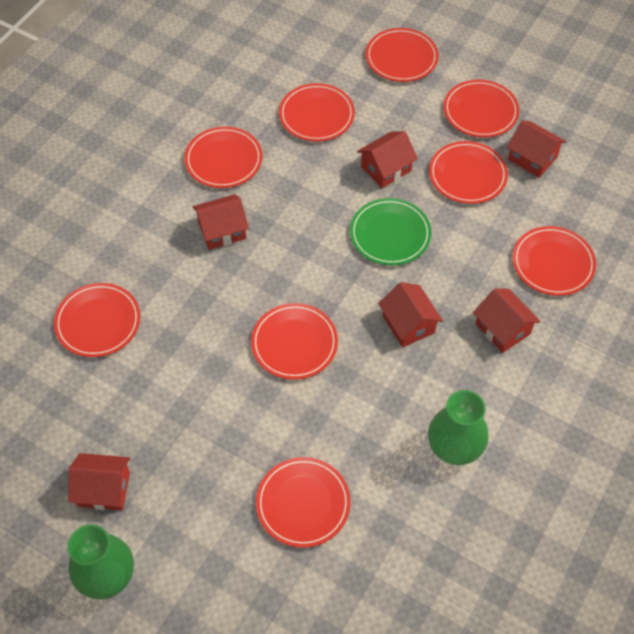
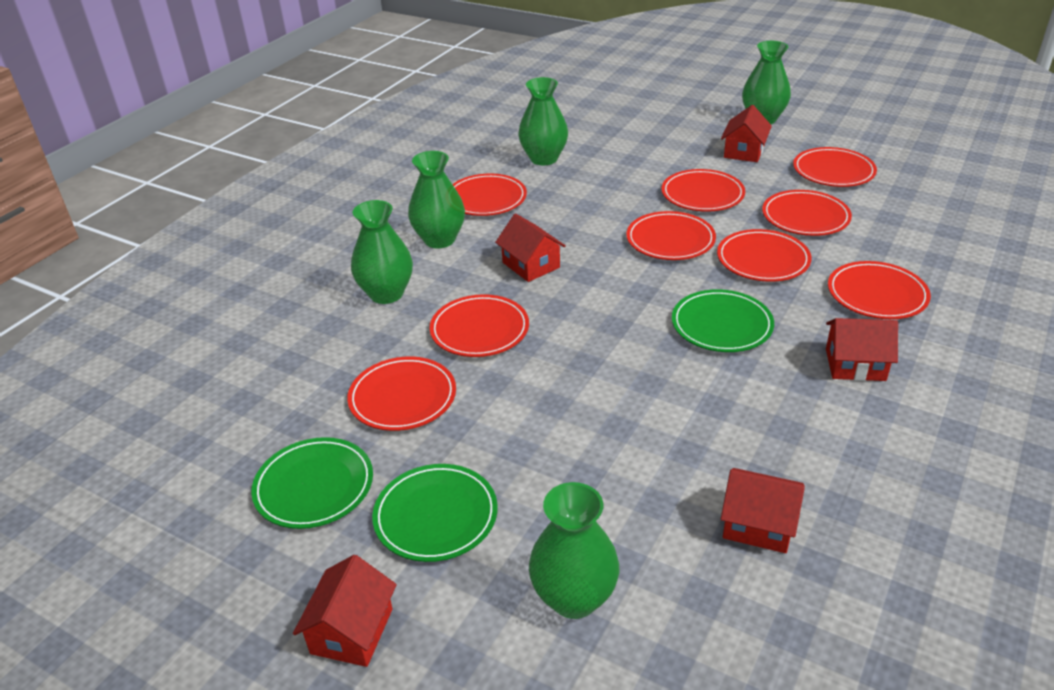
green plate: 1 -> 3
green vase: 2 -> 5
red house: 6 -> 5

